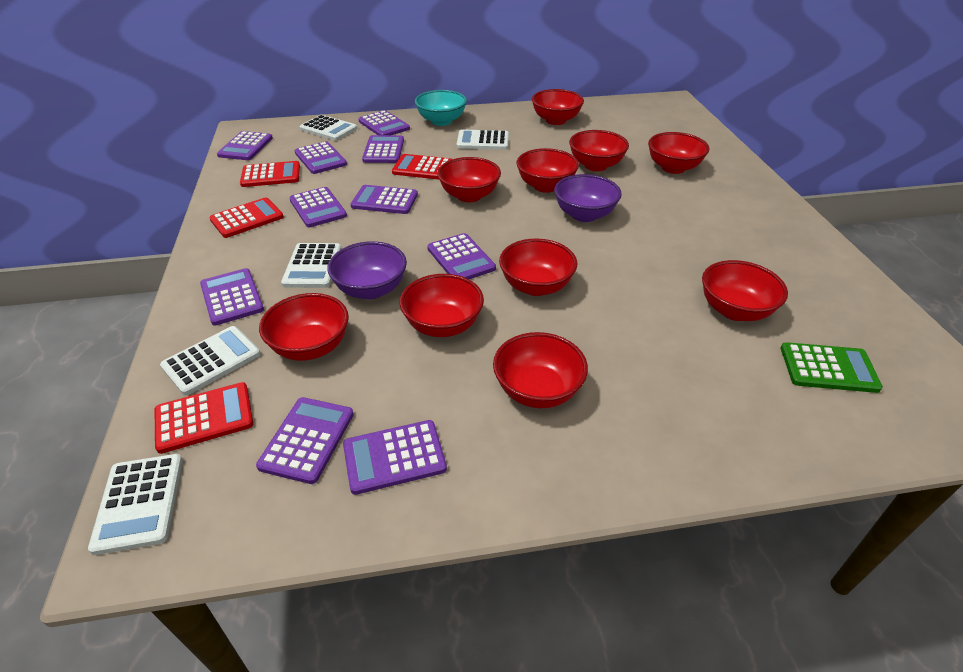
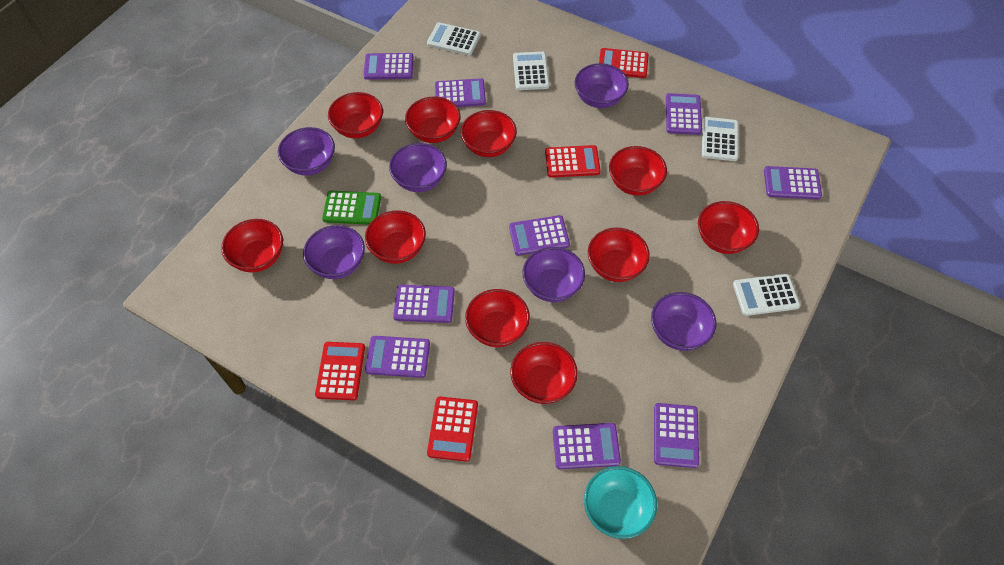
purple bowl: 2 -> 6
purple calculator: 10 -> 9
white calculator: 5 -> 4

